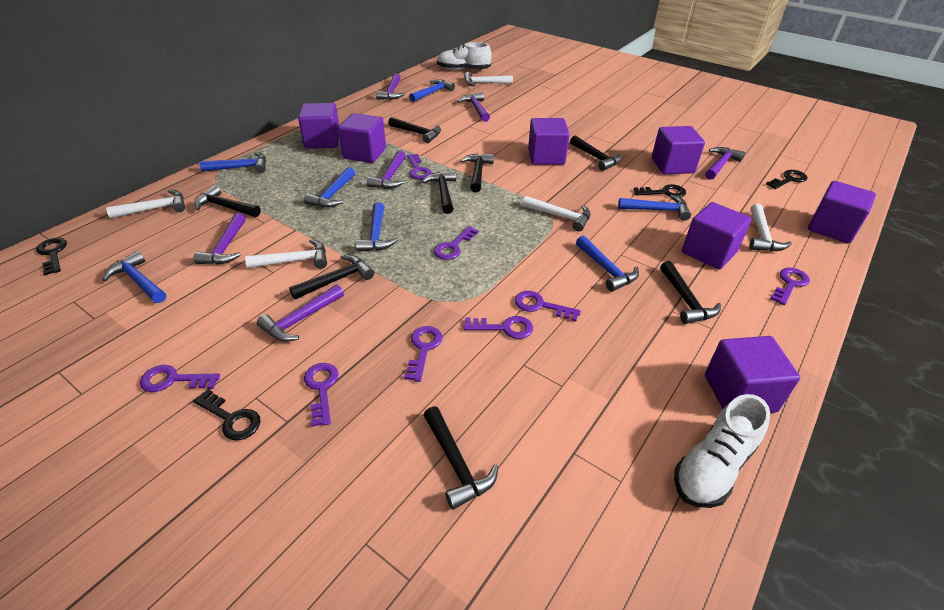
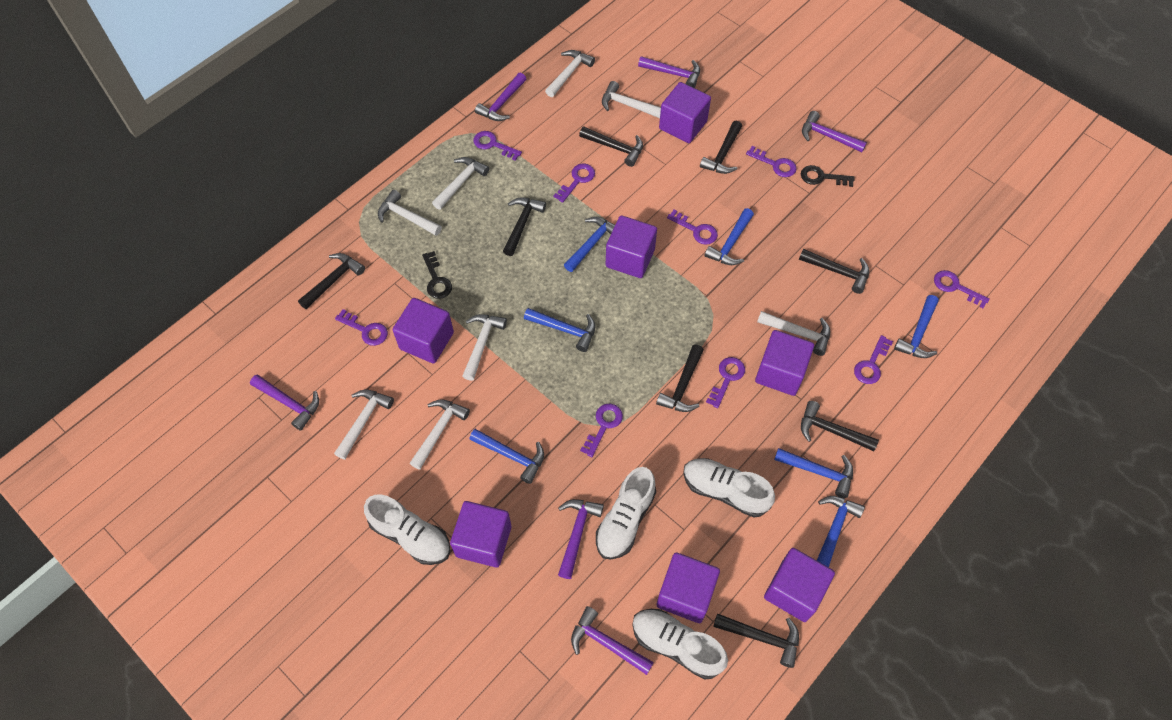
black key: 4 -> 2
purple key: 8 -> 9
white hammer: 5 -> 8
white shoe: 2 -> 4

